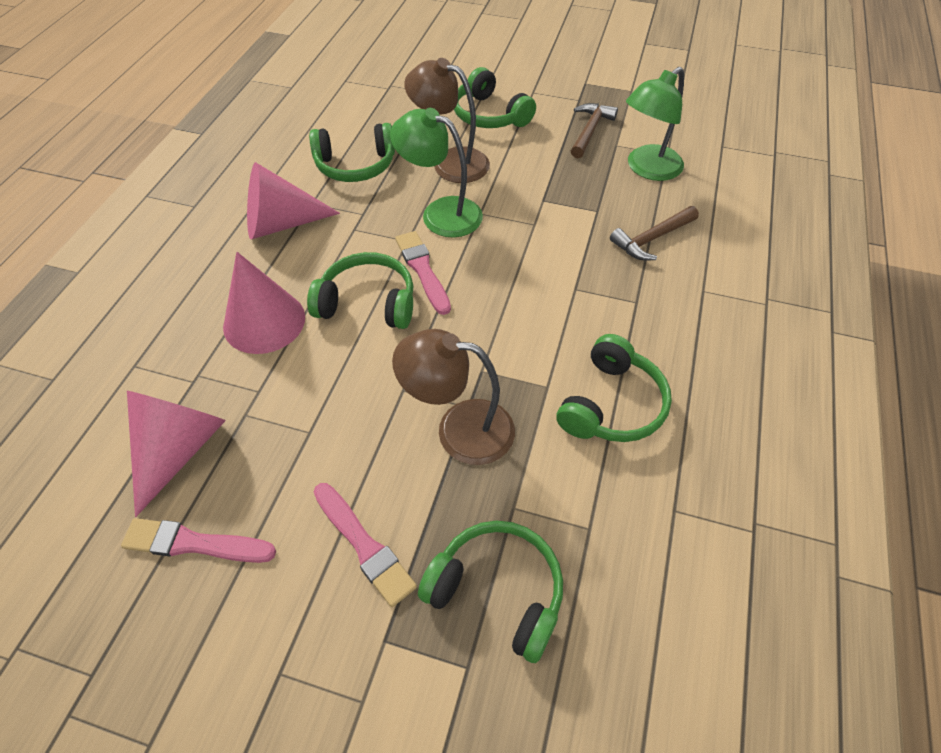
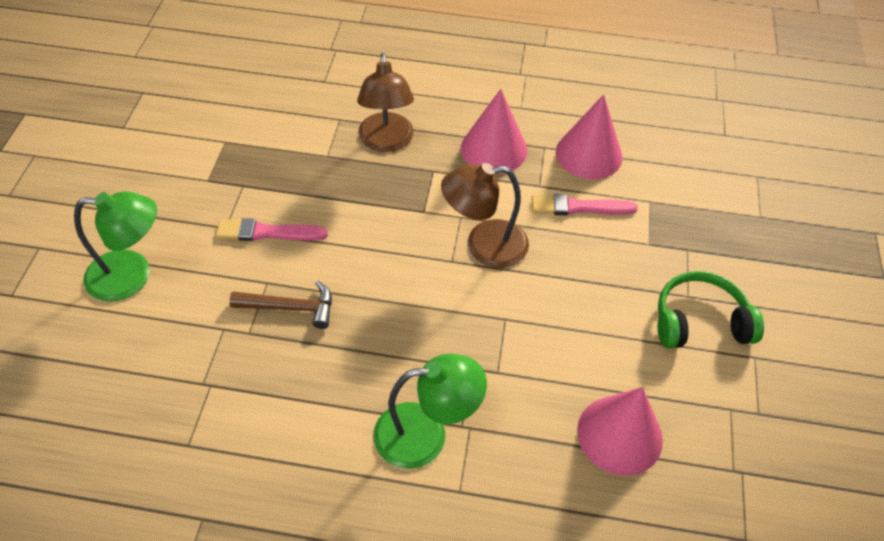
brown hammer: 2 -> 1
green headphones: 5 -> 1
pink brush: 3 -> 2

